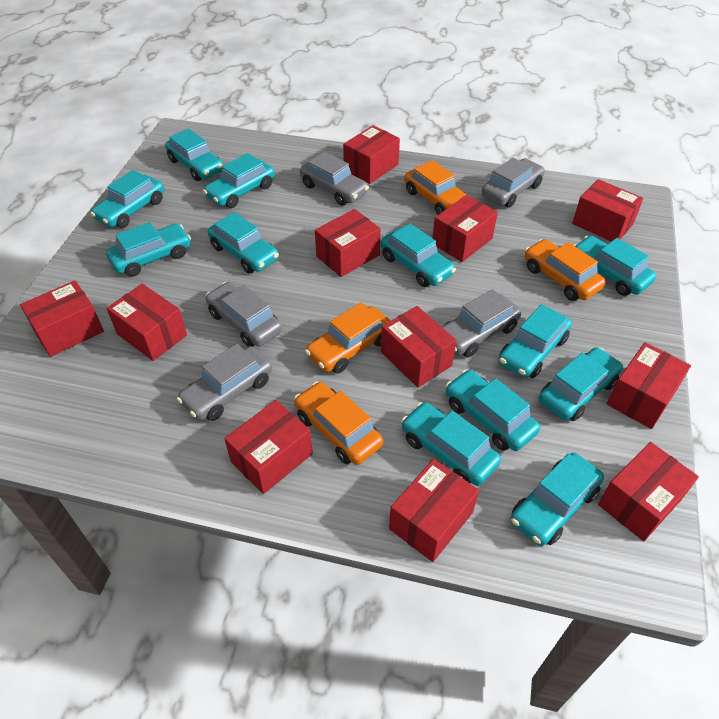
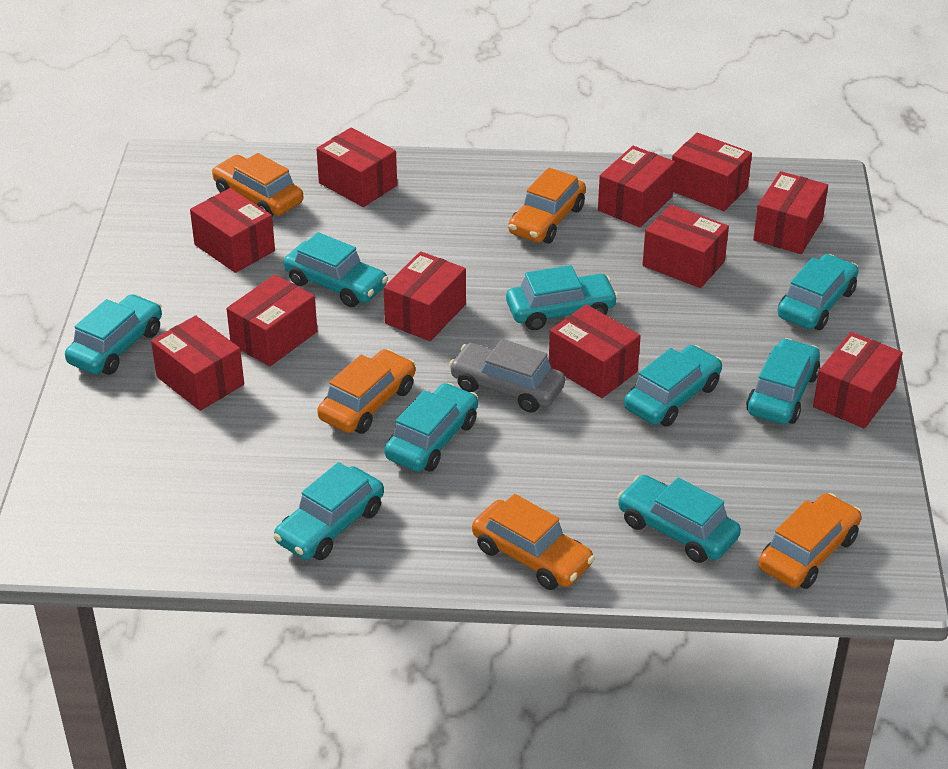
grey car: 5 -> 1
orange car: 4 -> 5
turquoise car: 12 -> 9

